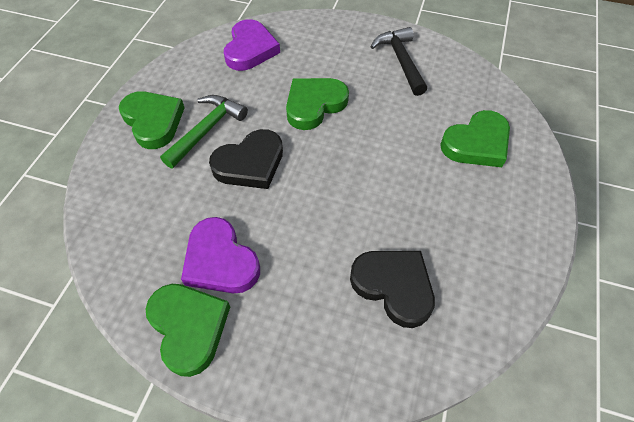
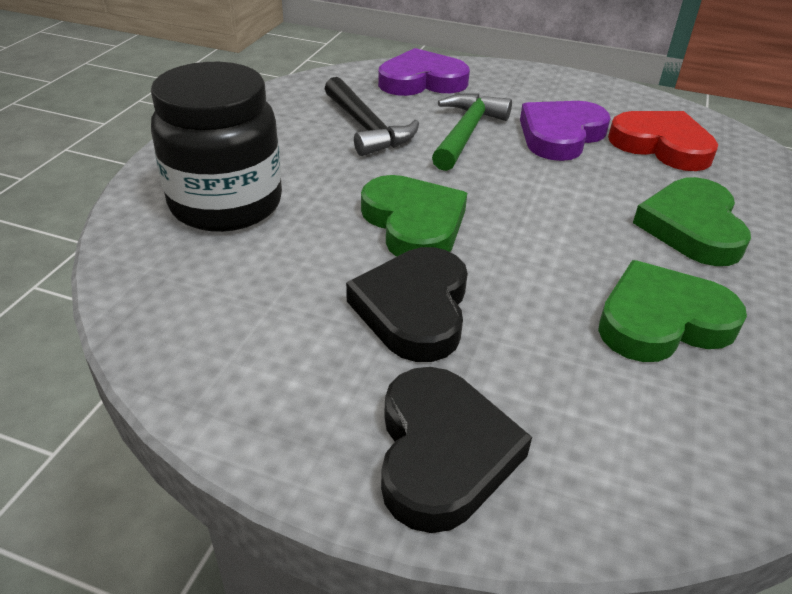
black jar: 0 -> 1
green heart: 4 -> 3
red heart: 0 -> 1

